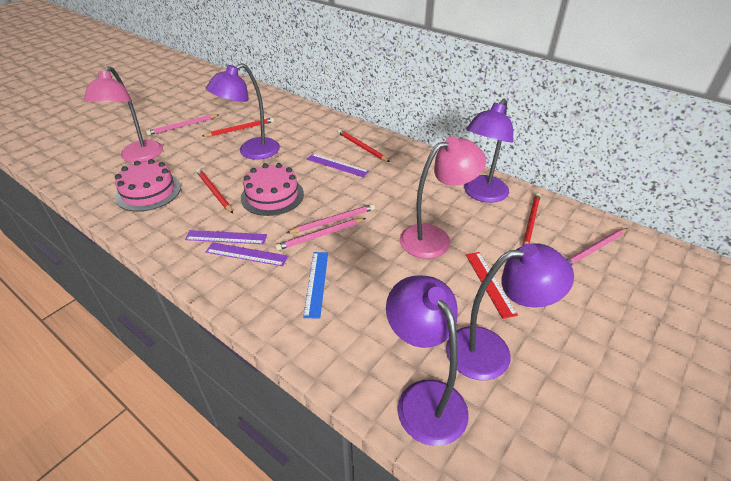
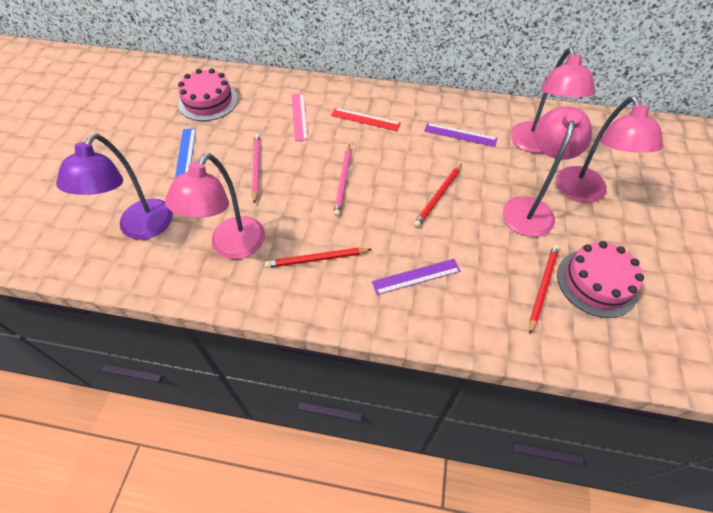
pink lamp: 2 -> 4
pink pencil: 4 -> 2
pink ruler: 0 -> 1
purple lamp: 4 -> 1
purple ruler: 3 -> 2
red pencil: 4 -> 3

